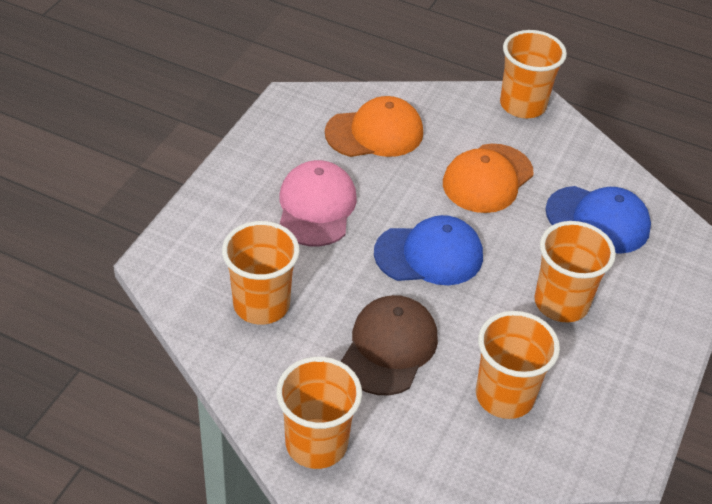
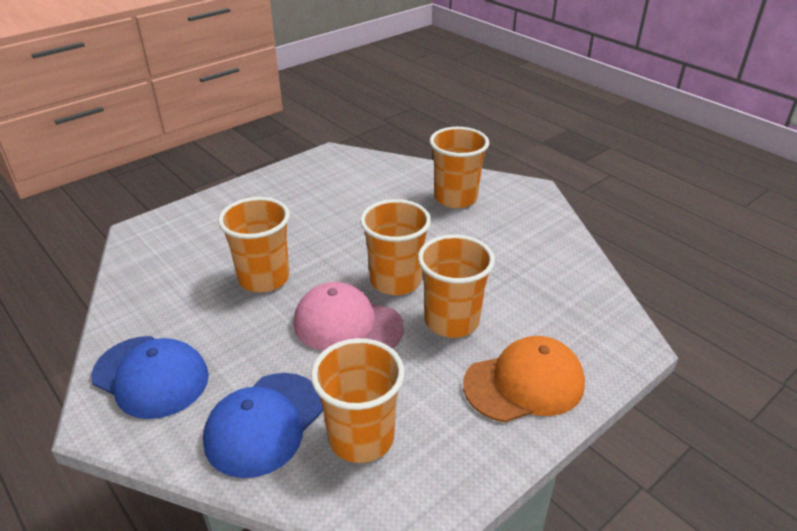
brown cap: 1 -> 0
orange cap: 2 -> 1

